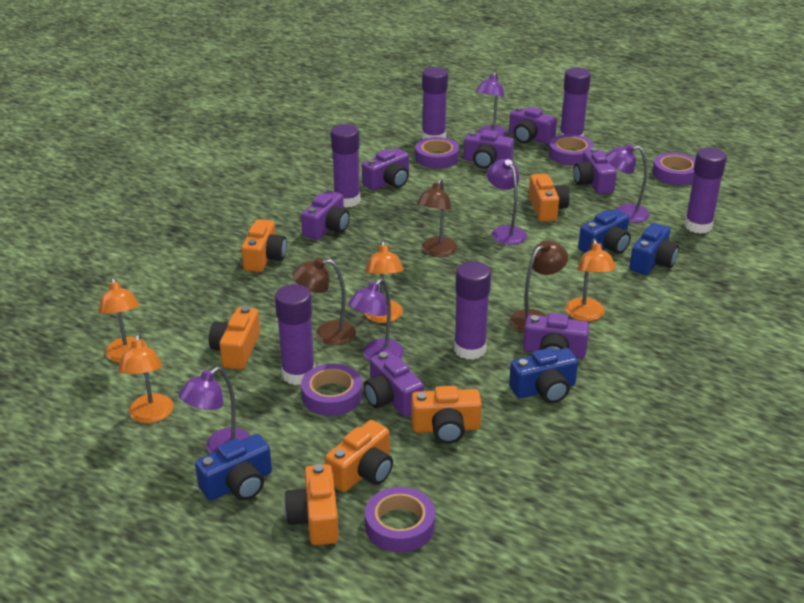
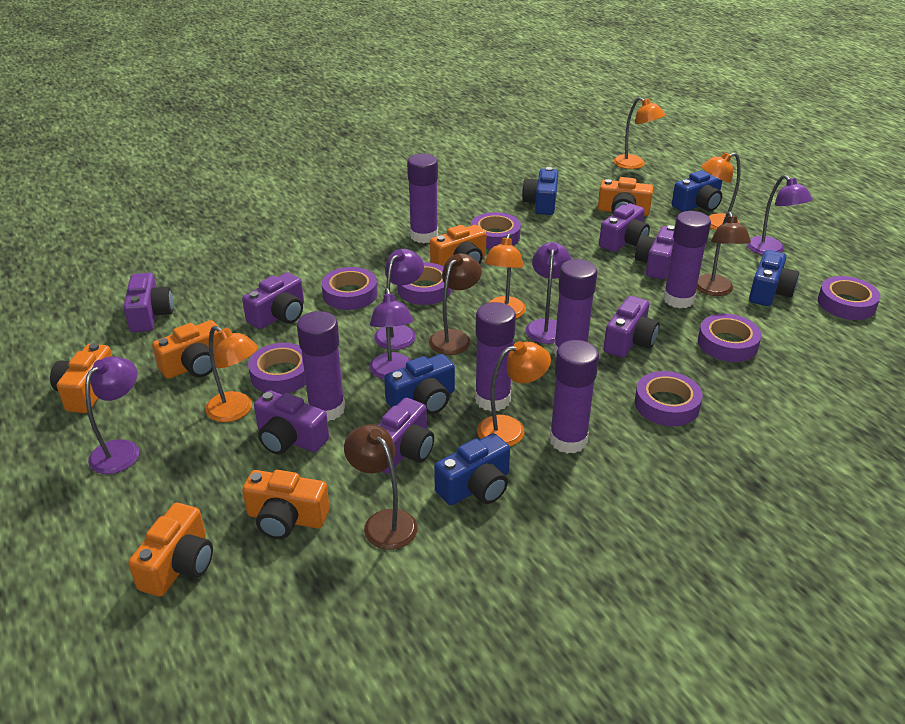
blue camera: 4 -> 5
orange lamp: 4 -> 5
purple tape: 5 -> 7

